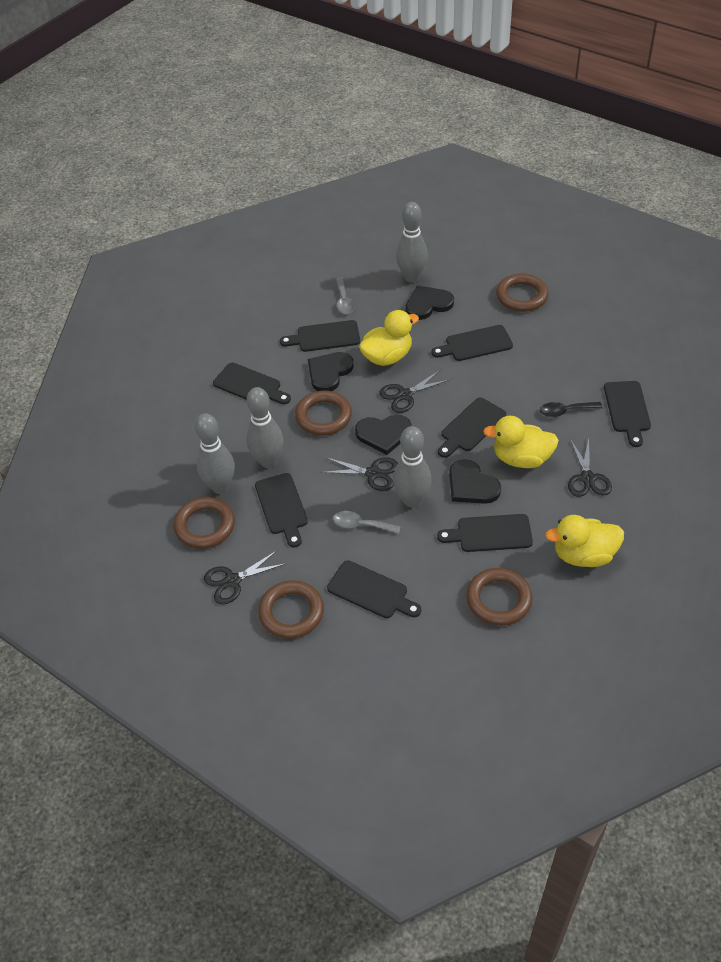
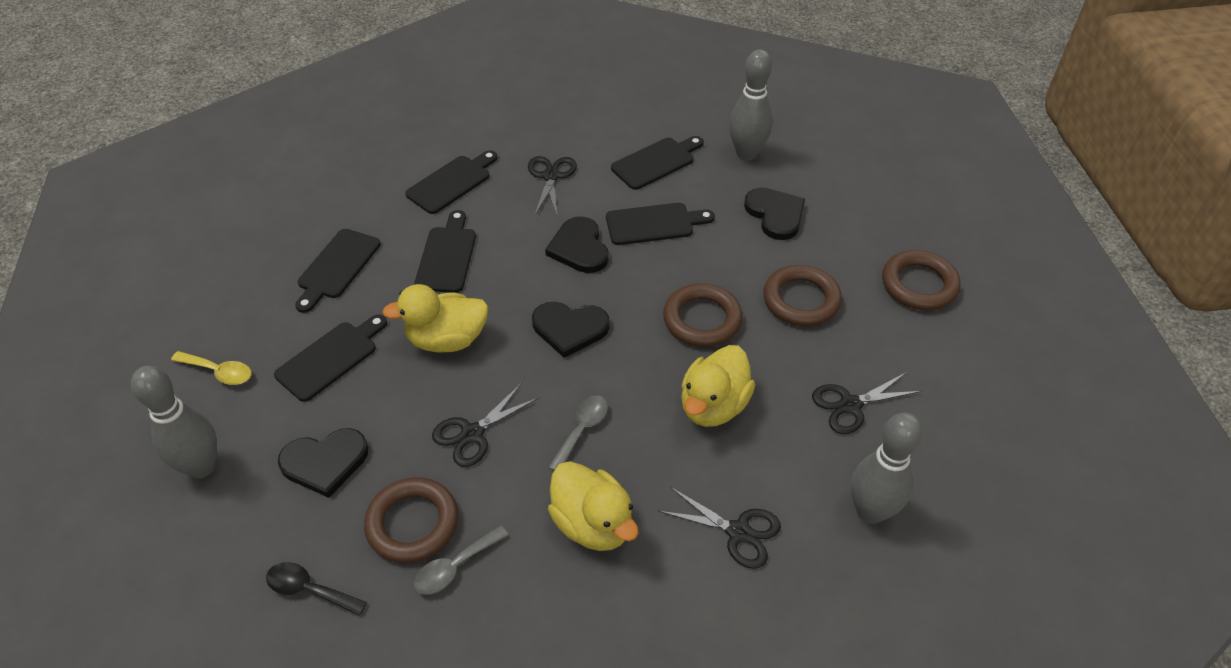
black cutting board: 8 -> 6
brown ring: 5 -> 4
grey bowling pin: 4 -> 3
yellow spoon: 0 -> 1

